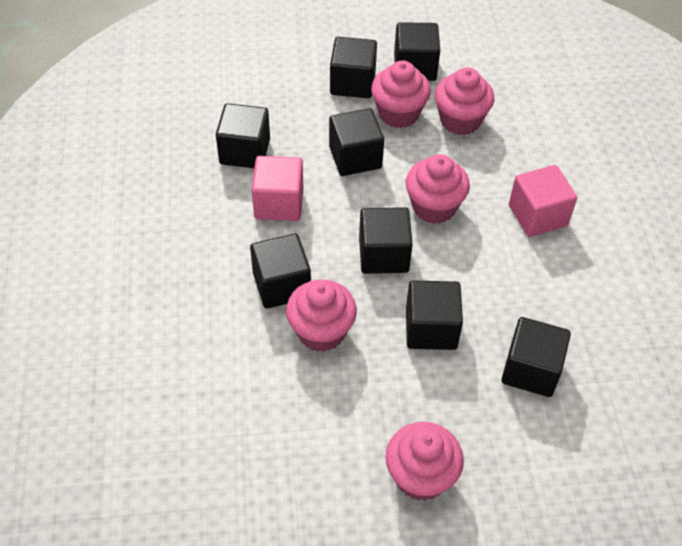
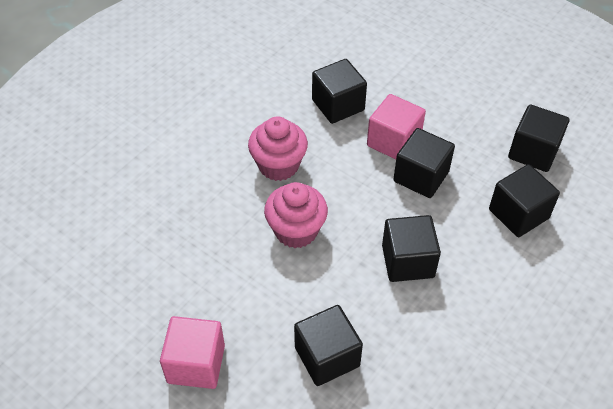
black cube: 8 -> 6
pink cupcake: 5 -> 2

